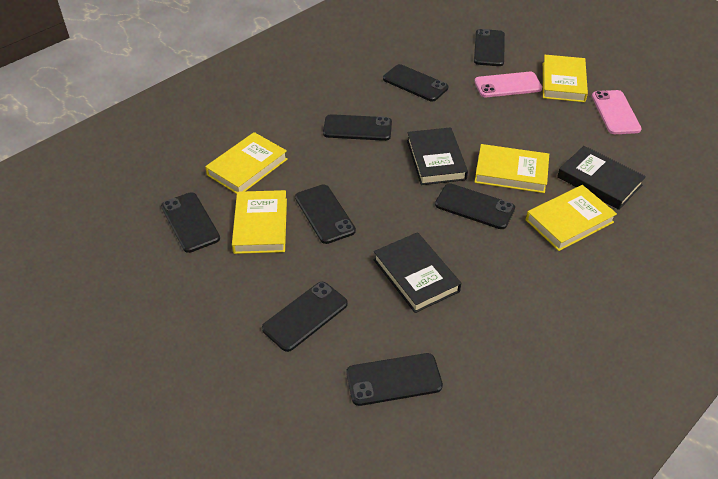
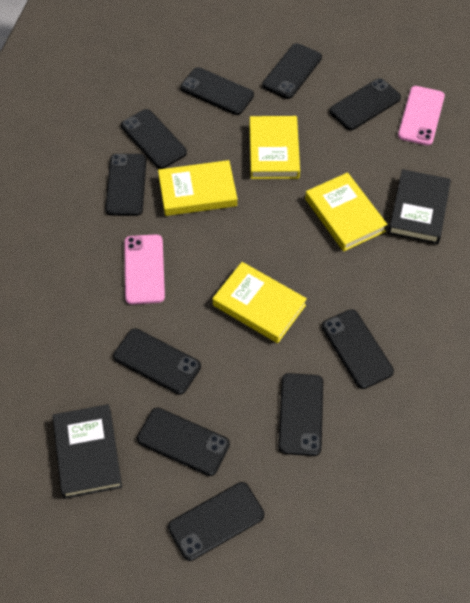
black book: 3 -> 2
black phone: 8 -> 10
yellow book: 5 -> 4

